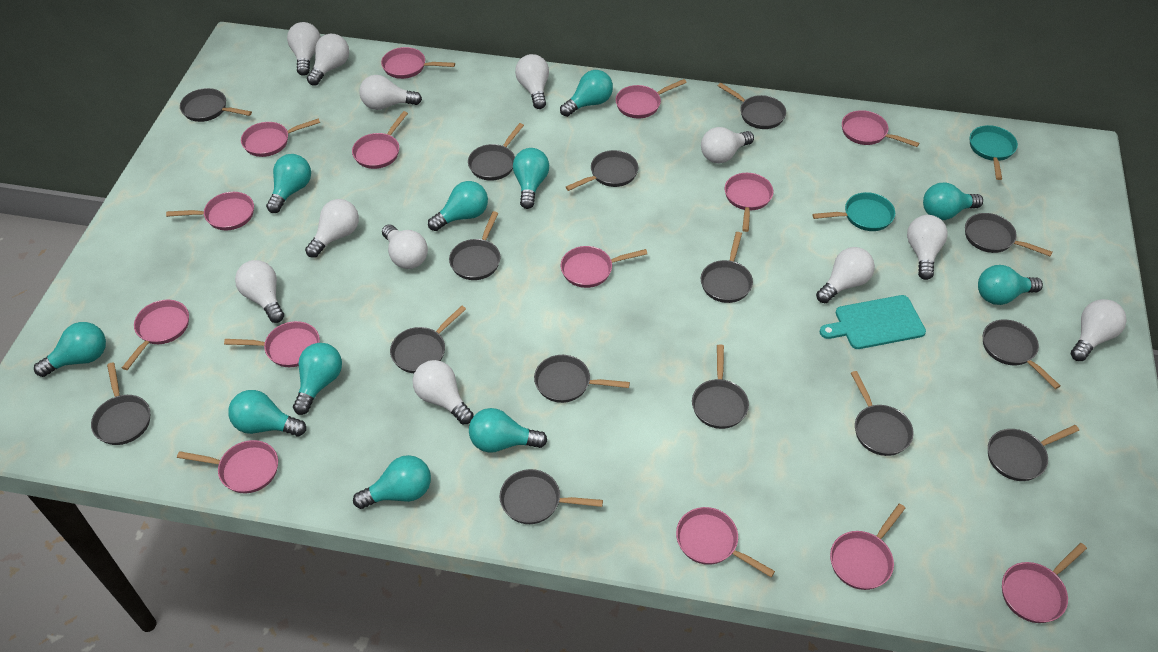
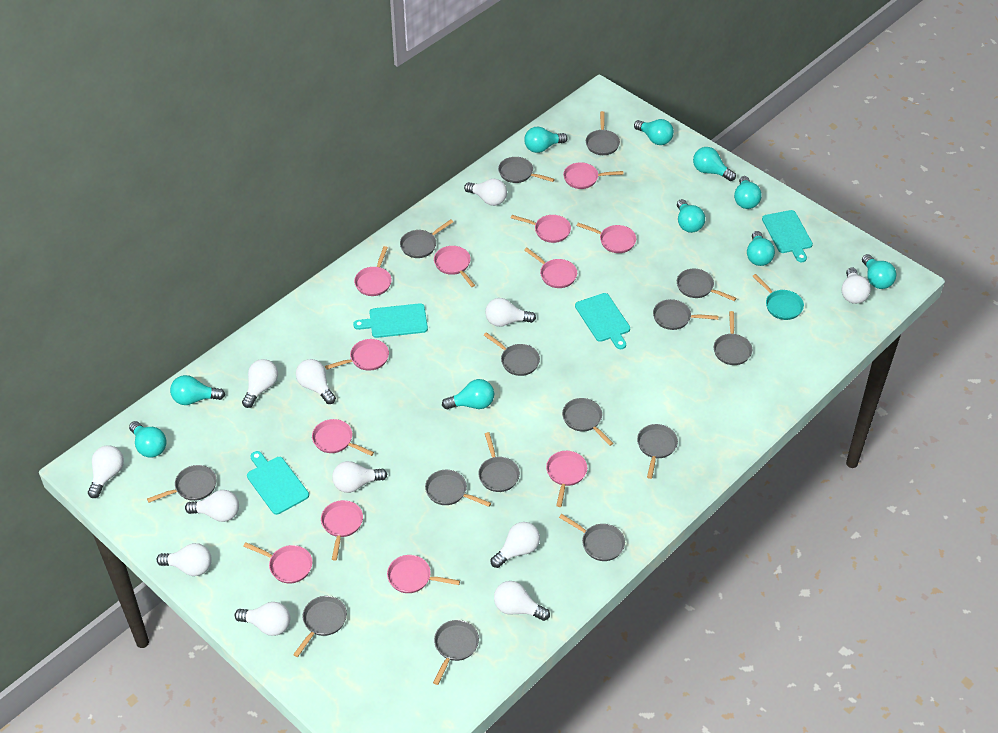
pink pan: 14 -> 12
turquoise cutting board: 1 -> 4
turquoise light bulb: 11 -> 10
turquoise pan: 2 -> 1

